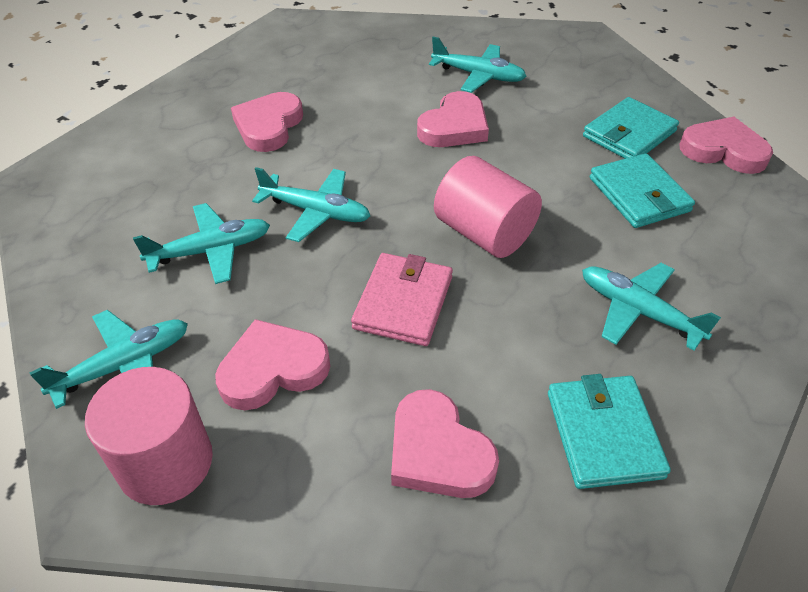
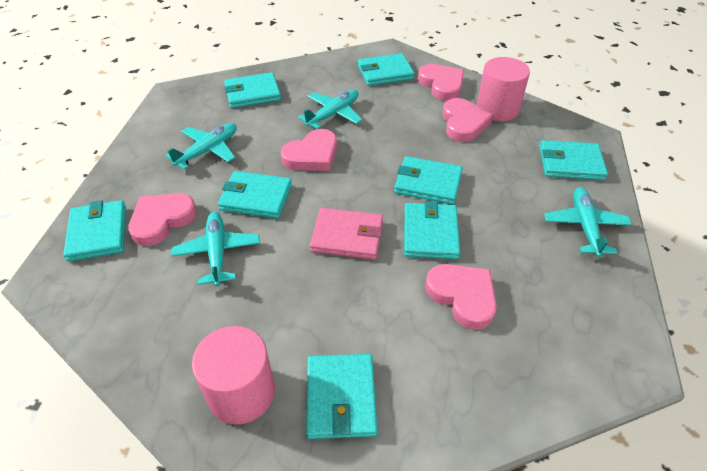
turquoise plane: 5 -> 4
turquoise wallet: 3 -> 8

